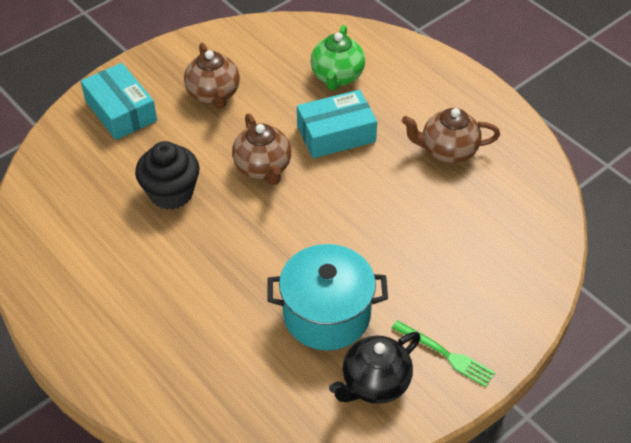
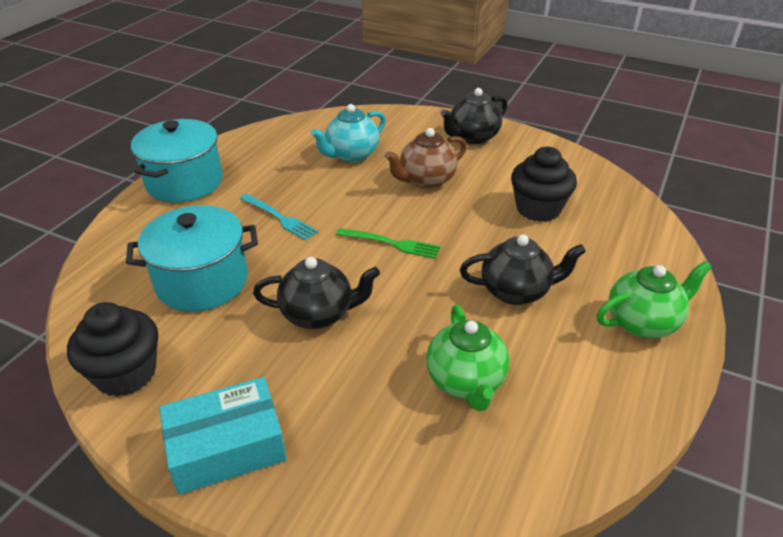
black cupcake: 1 -> 2
black teapot: 1 -> 3
brown teapot: 3 -> 1
green teapot: 1 -> 2
turquoise box: 2 -> 1
turquoise fork: 0 -> 1
turquoise pot: 1 -> 2
turquoise teapot: 0 -> 1

